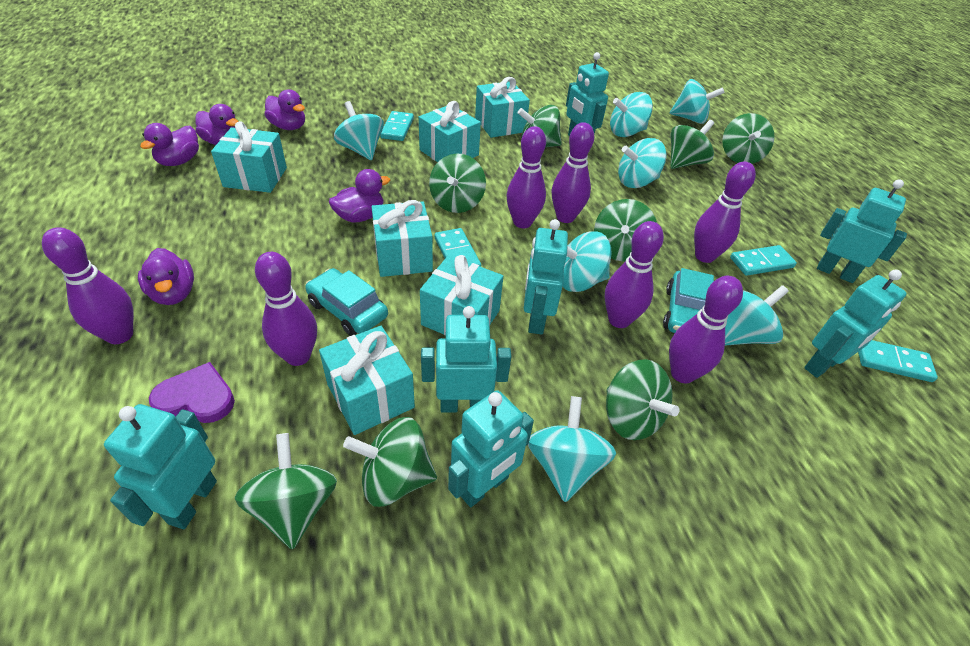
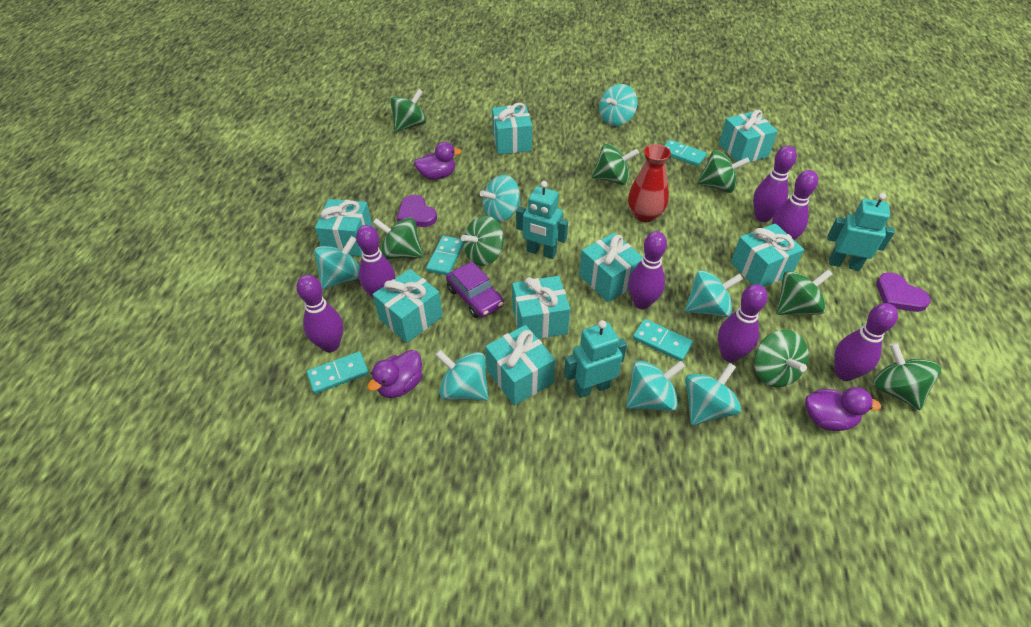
purple car: 0 -> 1
purple duck: 5 -> 3
purple heart: 1 -> 2
red vase: 0 -> 1
turquoise car: 2 -> 0
turquoise gift: 6 -> 8
turquoise robot: 7 -> 3

